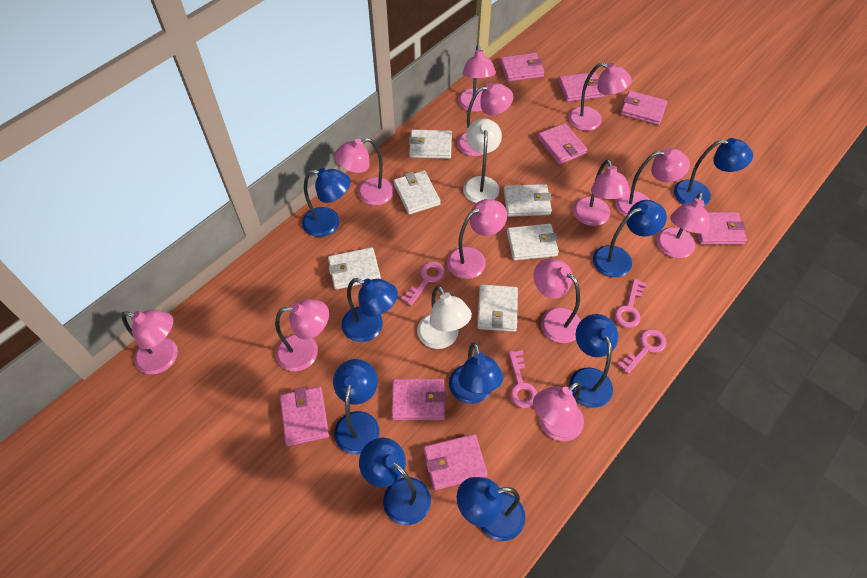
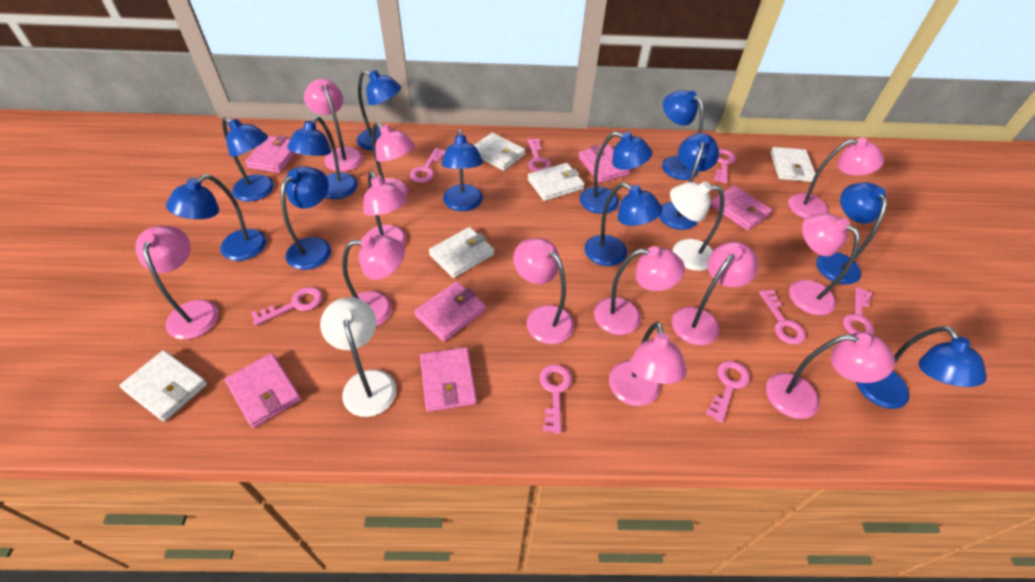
blue lamp: 9 -> 12
pink key: 4 -> 8
pink wallet: 8 -> 6
white wallet: 6 -> 5

